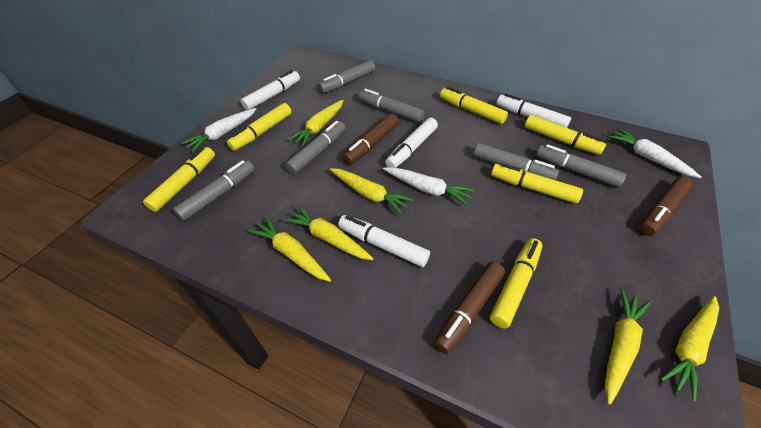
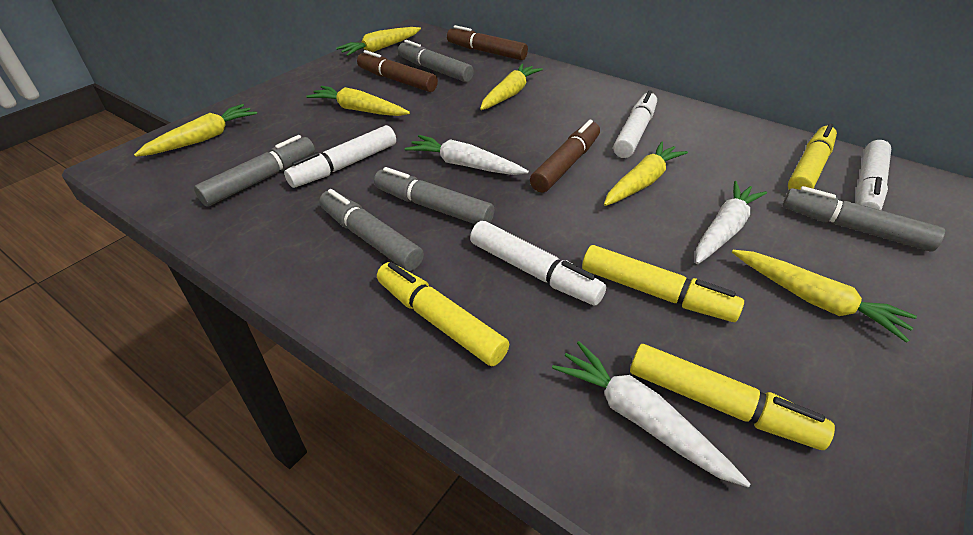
grey marker: 6 -> 5
yellow marker: 6 -> 4

